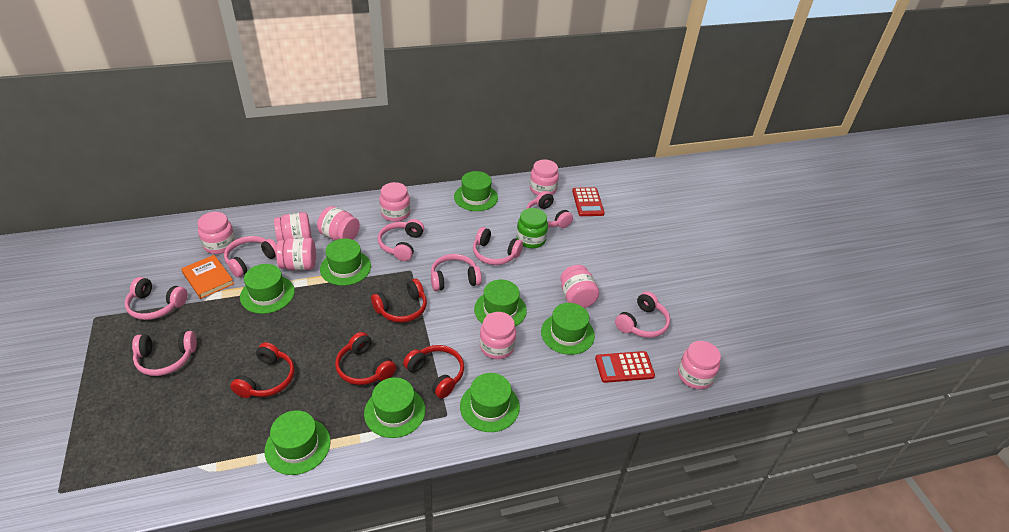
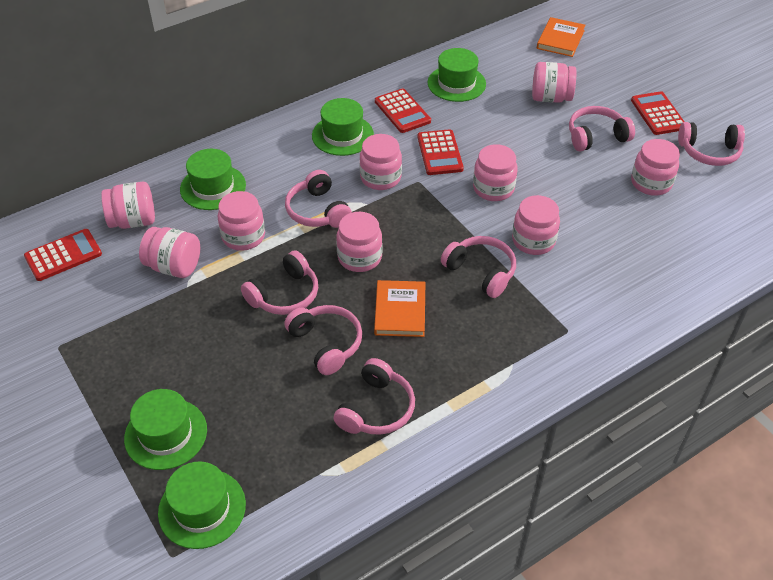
green hat: 8 -> 5
green jar: 1 -> 0
orange book: 1 -> 2
pink headphones: 8 -> 7
red calculator: 2 -> 4
red headphones: 4 -> 0

